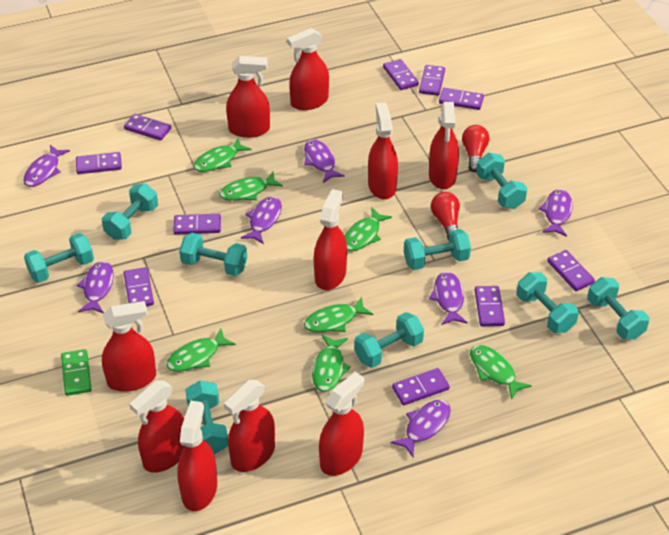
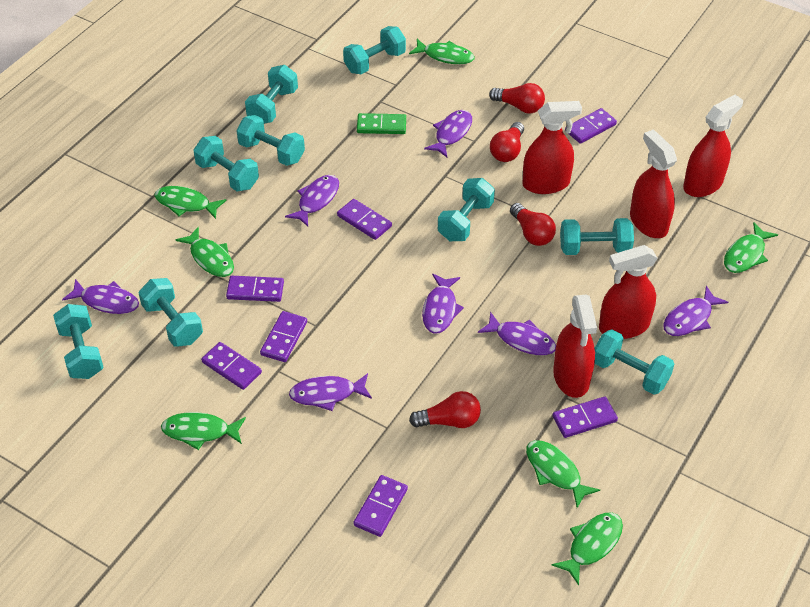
purple domino: 10 -> 7
red light bulb: 2 -> 4
red spray bottle: 10 -> 5

